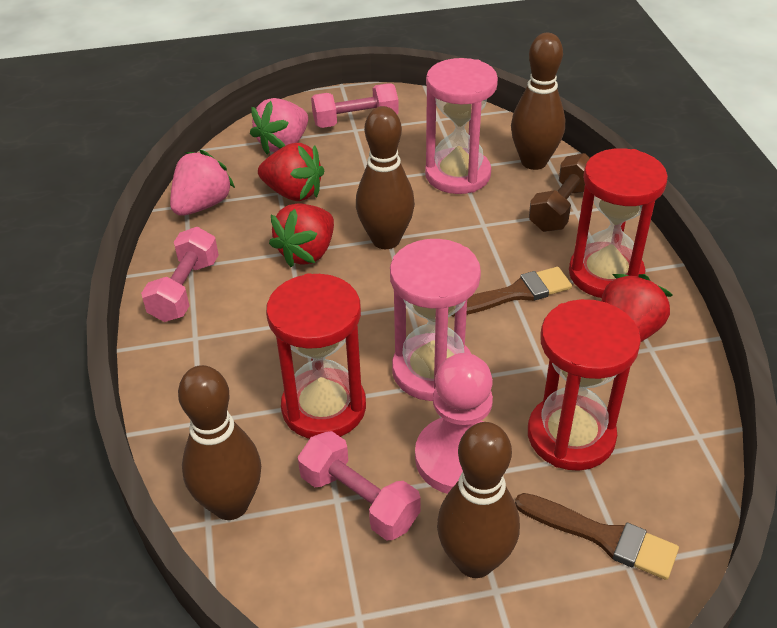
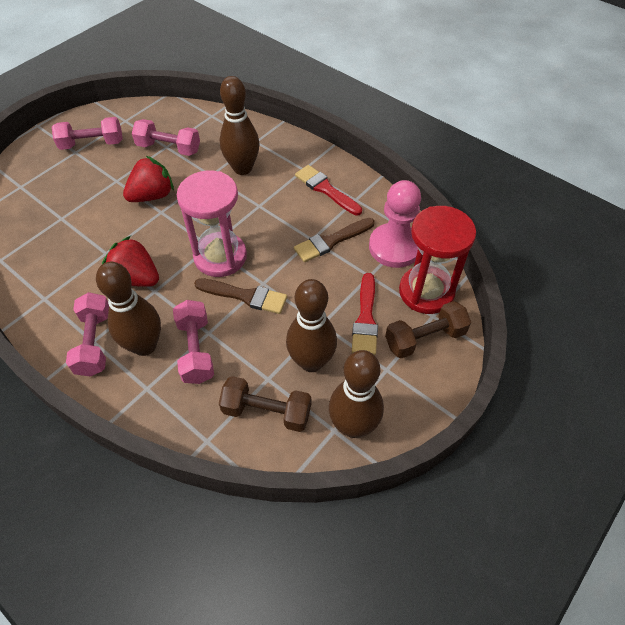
brown dumbbell: 1 -> 2
pink dumbbell: 3 -> 4
pink hourglass: 2 -> 1
pink strawberry: 2 -> 0
red brush: 0 -> 2
red hourglass: 3 -> 1
red strawberry: 3 -> 2

